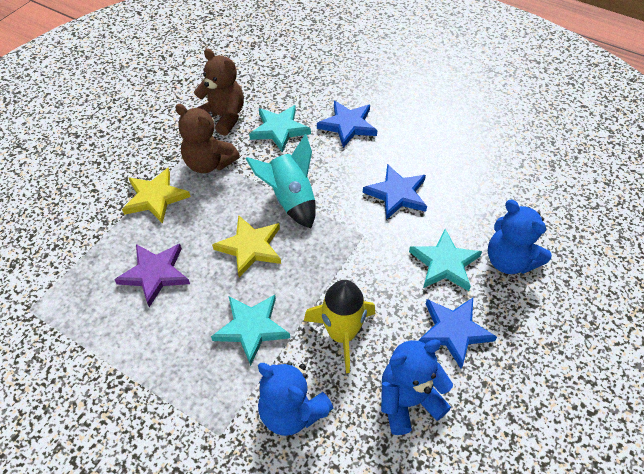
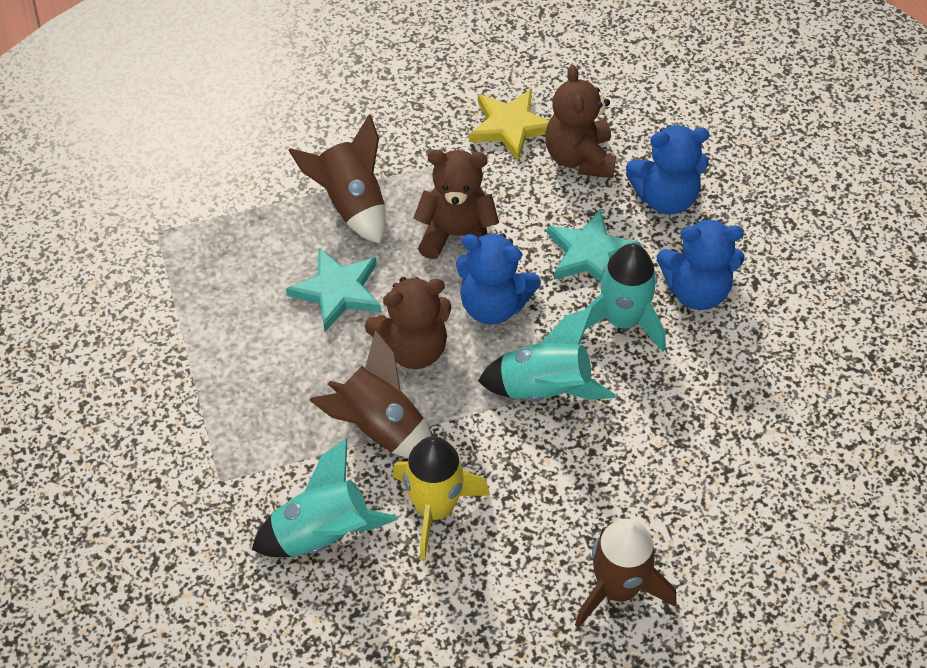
blue star: 3 -> 0
brown rocket: 0 -> 3
brown teddy bear: 2 -> 3
purple star: 1 -> 0
turquoise rocket: 1 -> 3
turquoise star: 3 -> 2
yellow star: 2 -> 1

